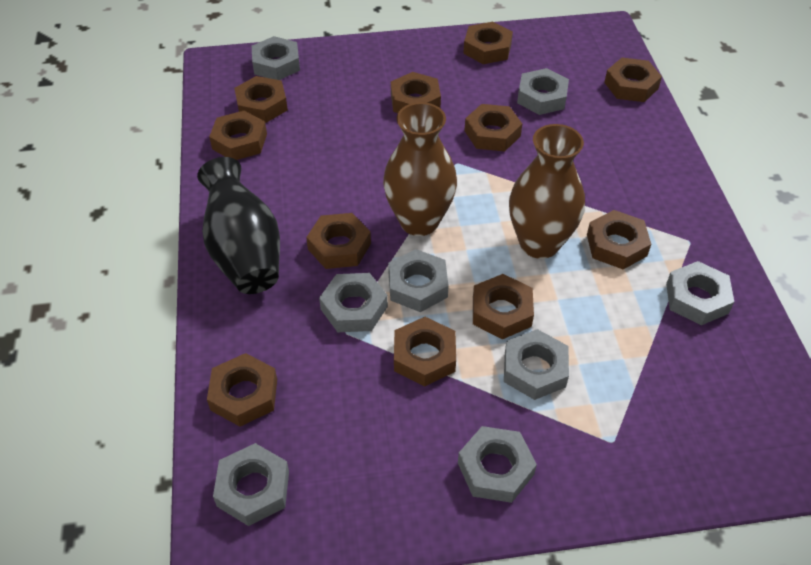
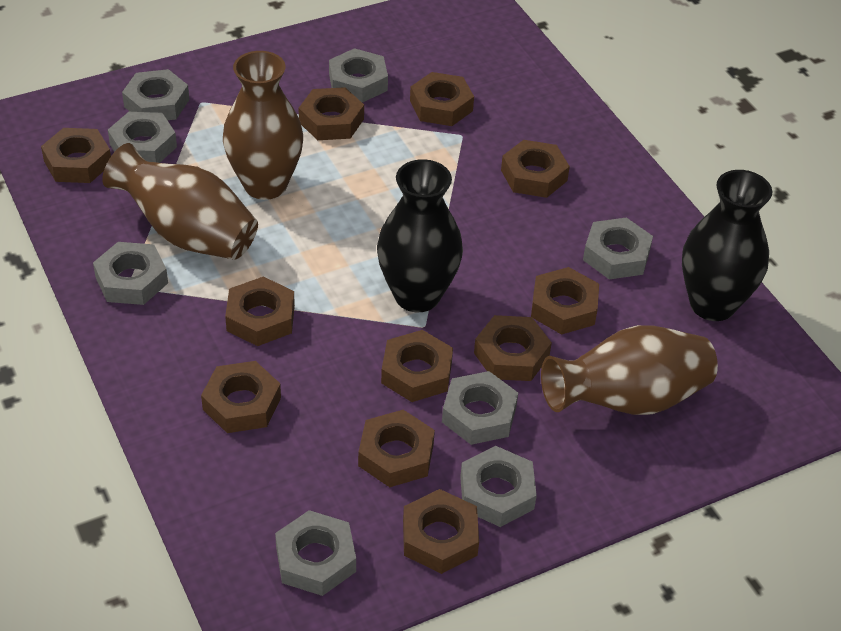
black vase: 1 -> 2
brown vase: 2 -> 3

